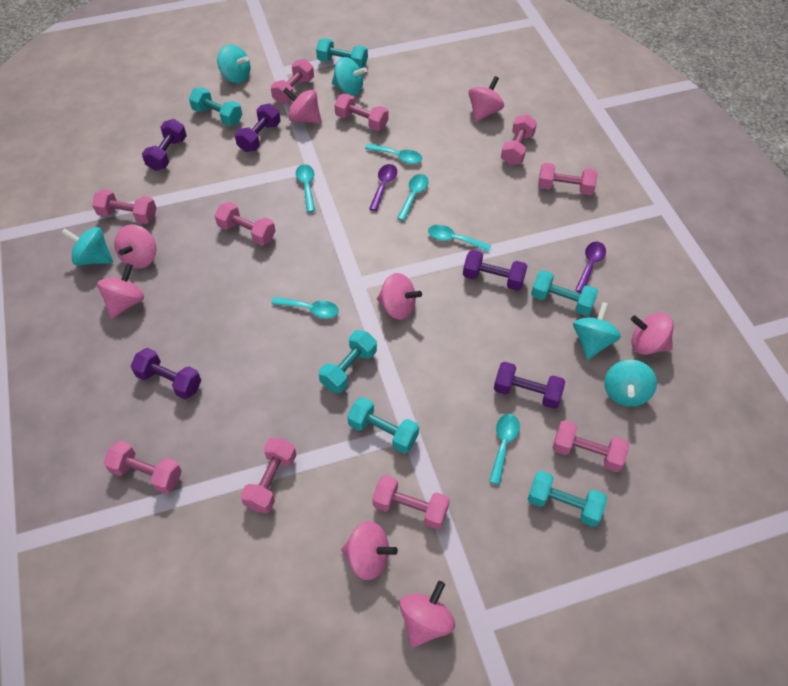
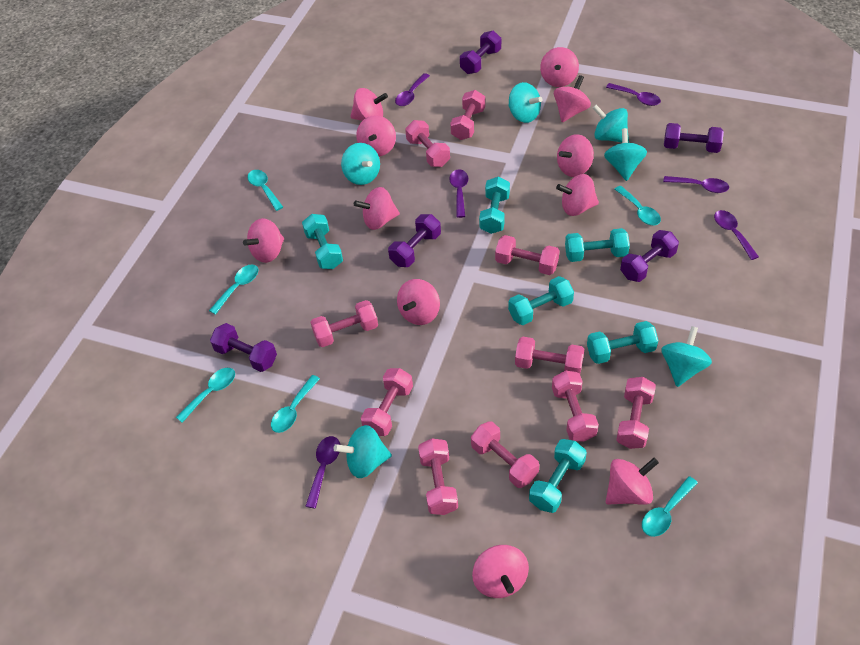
pink spinning top: 8 -> 11
purple spoon: 2 -> 6
turquoise spinning top: 5 -> 6

